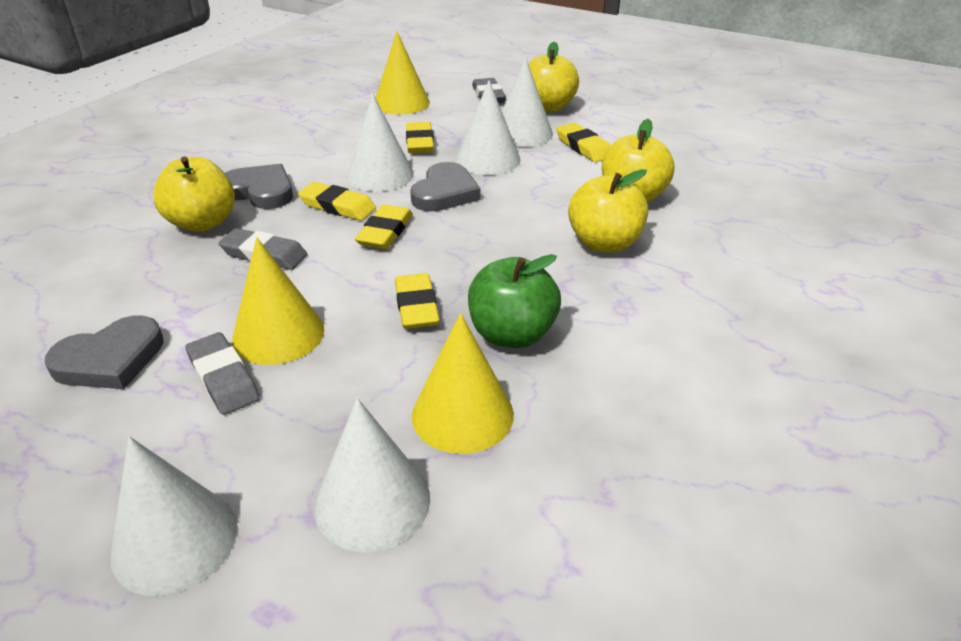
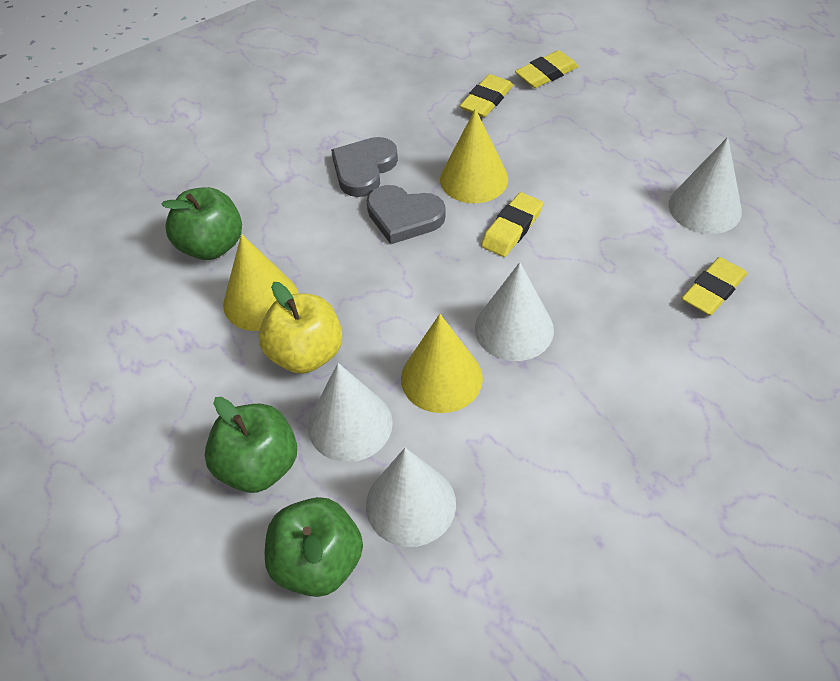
green apple: 1 -> 3
grey eraser: 3 -> 0
grey heart: 3 -> 2
white cone: 5 -> 4
yellow apple: 4 -> 1
yellow eraser: 5 -> 4

